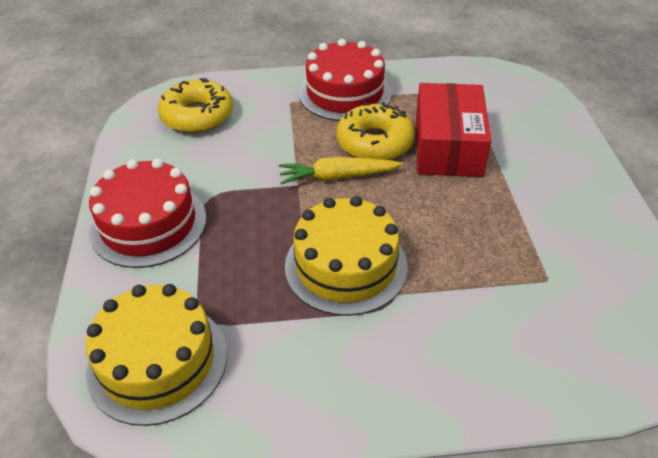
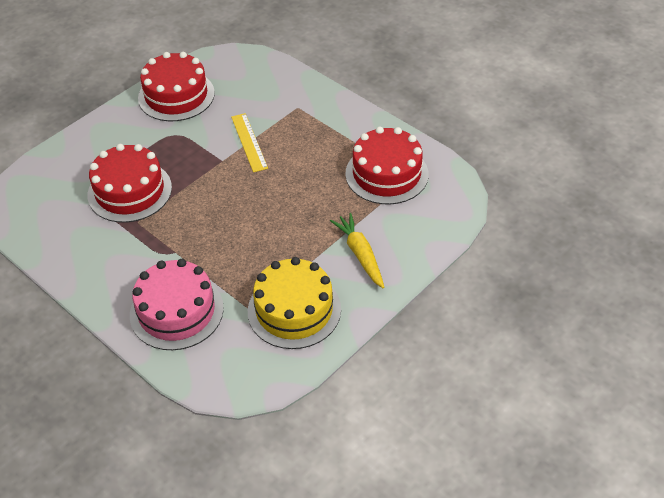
pink cake: 0 -> 1
red box: 1 -> 0
red cake: 2 -> 3
yellow cake: 2 -> 1
yellow donut: 2 -> 0
yellow ruler: 0 -> 1

